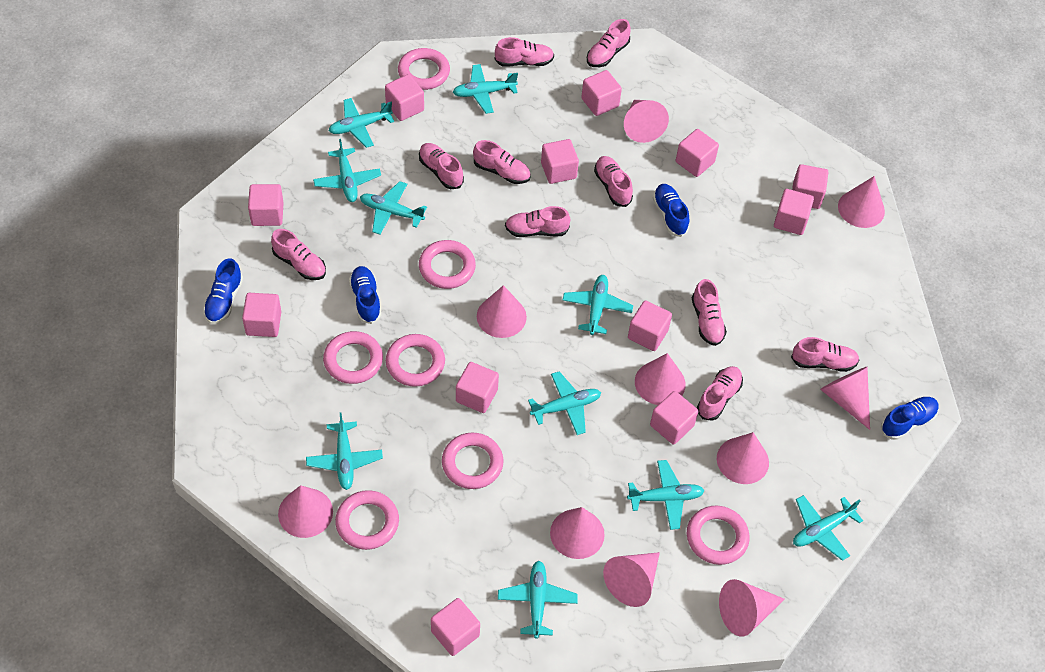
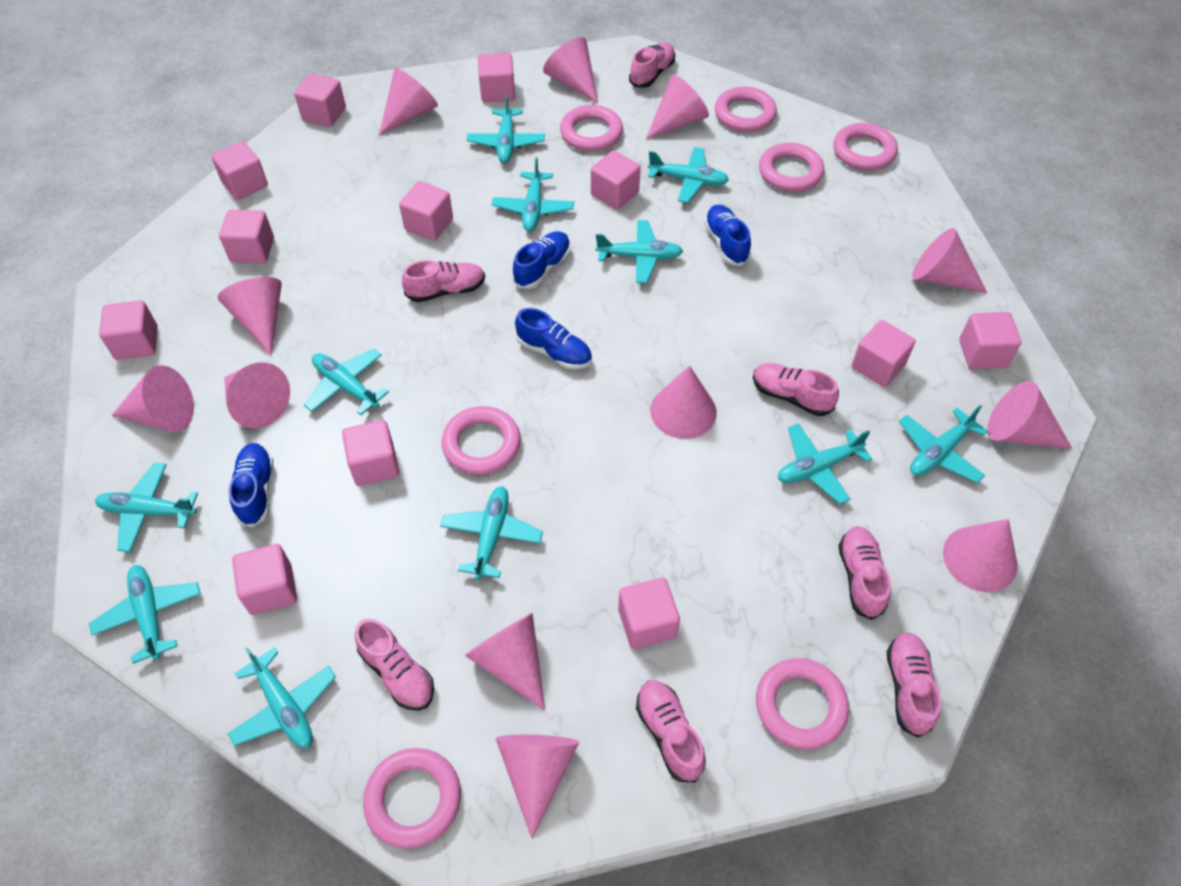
pink cone: 10 -> 12
pink shoe: 10 -> 7
turquoise plane: 10 -> 11

